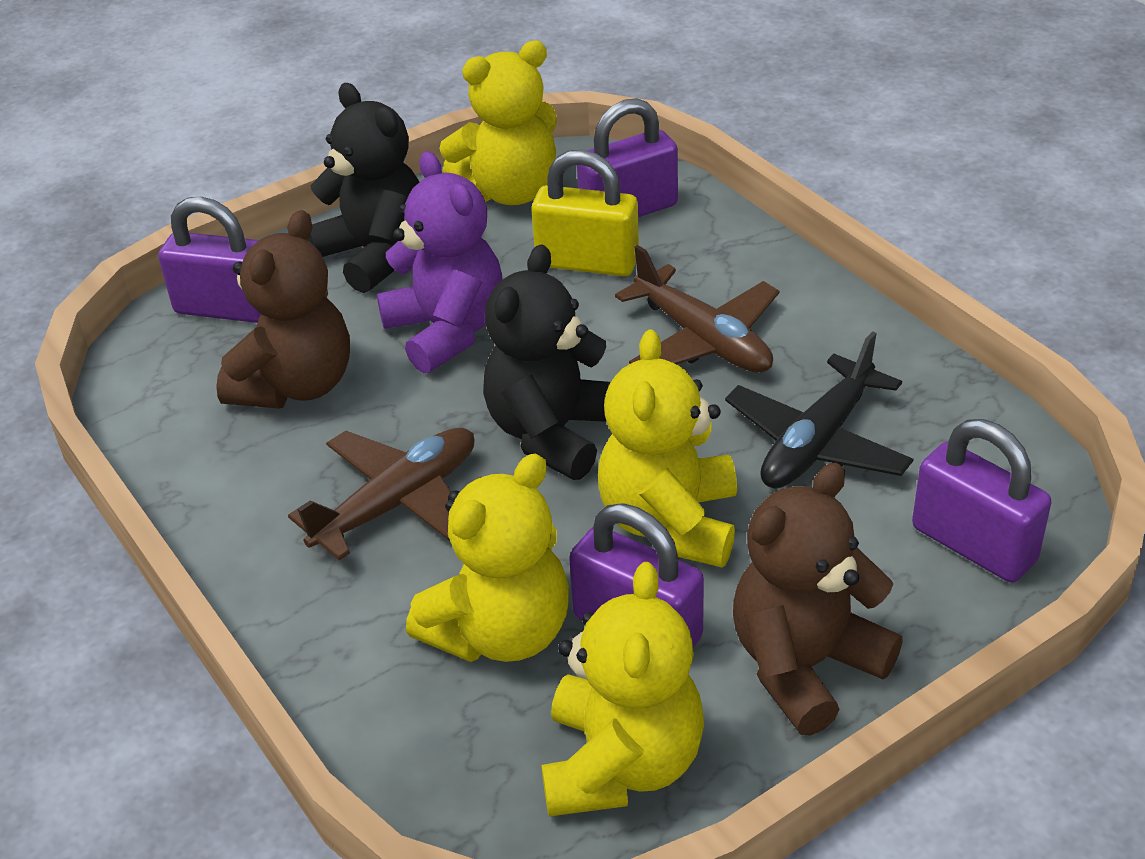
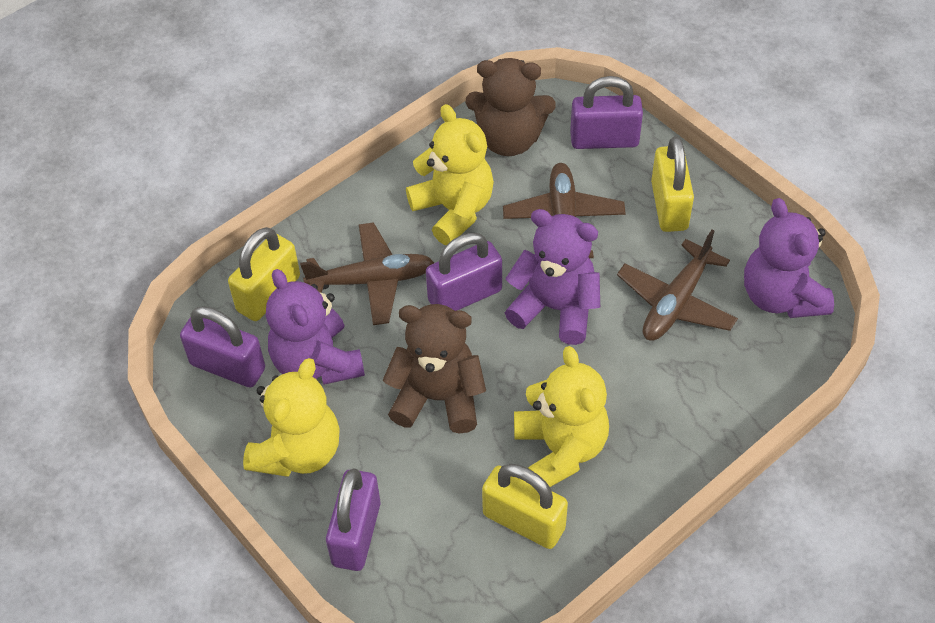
black plane: 1 -> 0
black teddy bear: 2 -> 0
brown plane: 2 -> 3
purple teddy bear: 1 -> 3
yellow padlock: 1 -> 3
yellow teddy bear: 4 -> 3

